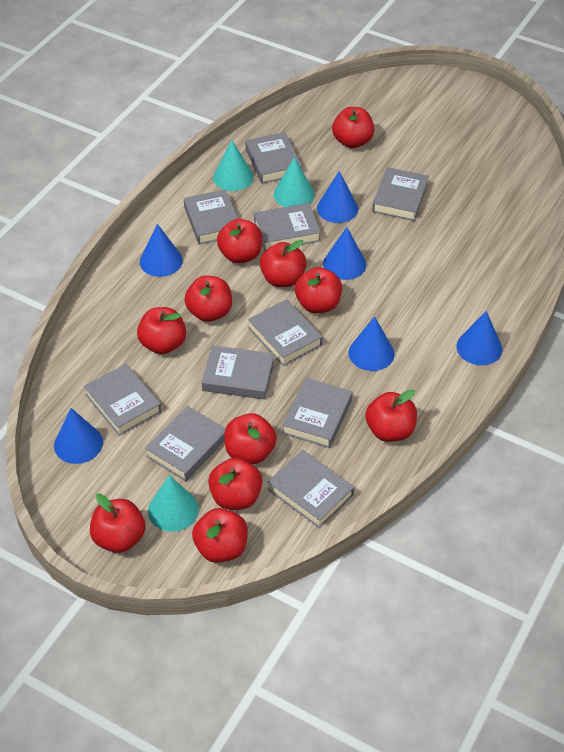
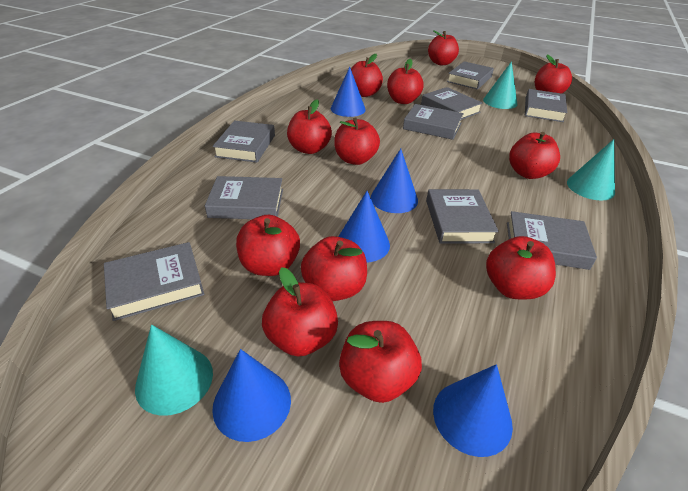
blue cone: 6 -> 5
grey book: 10 -> 9
red apple: 11 -> 12

